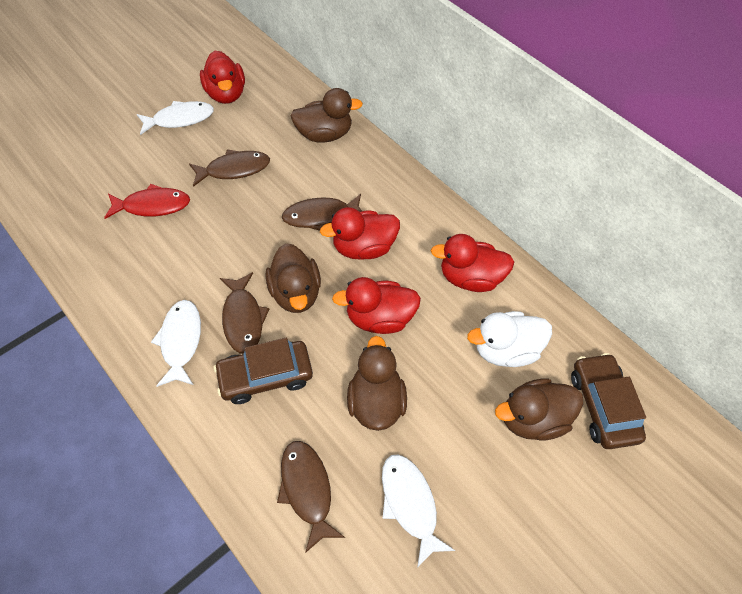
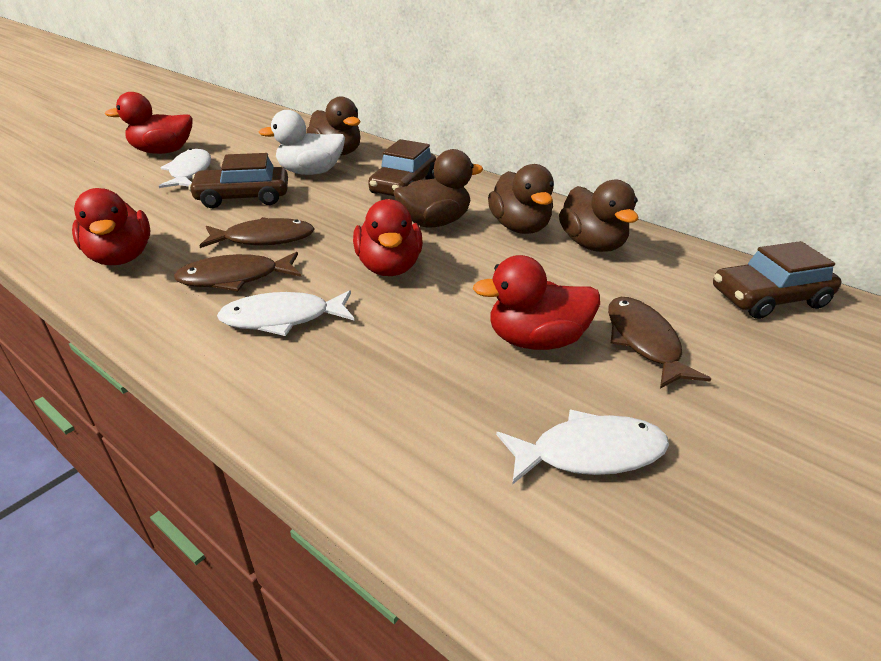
brown car: 2 -> 3
brown fish: 4 -> 3
red fish: 1 -> 0

